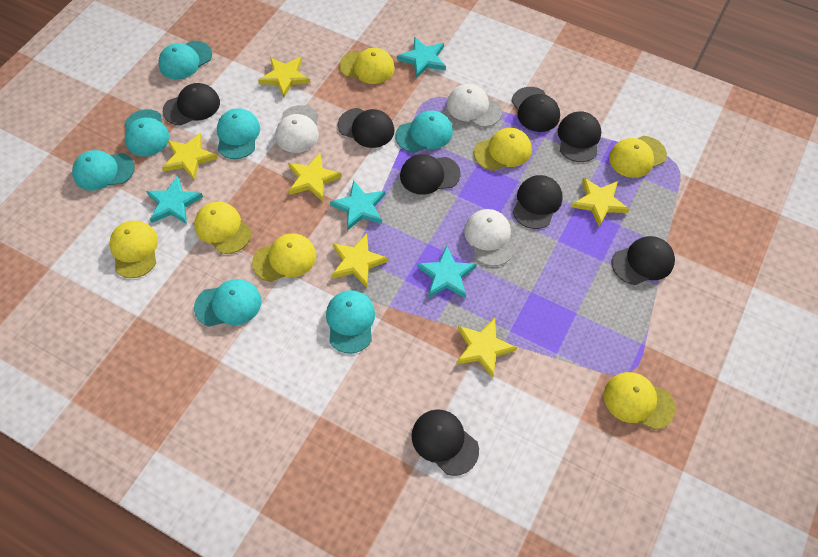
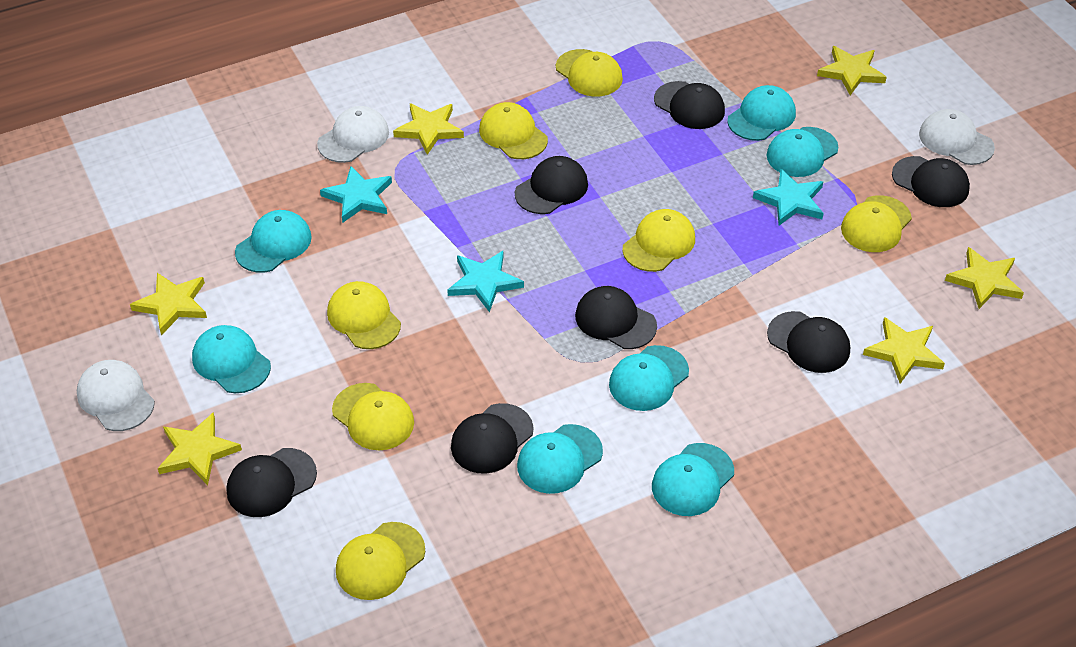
black cap: 8 -> 7
turquoise star: 4 -> 3

